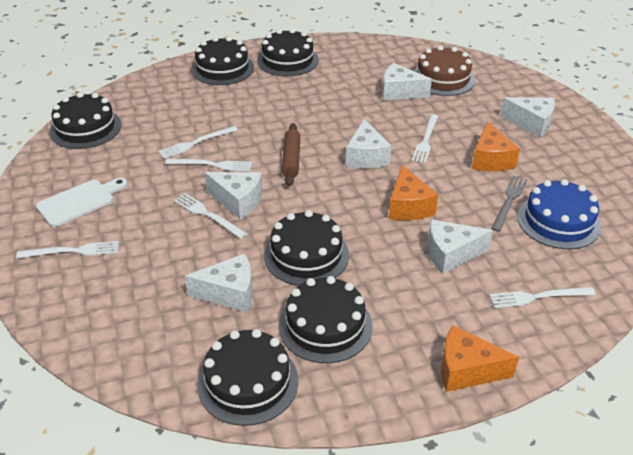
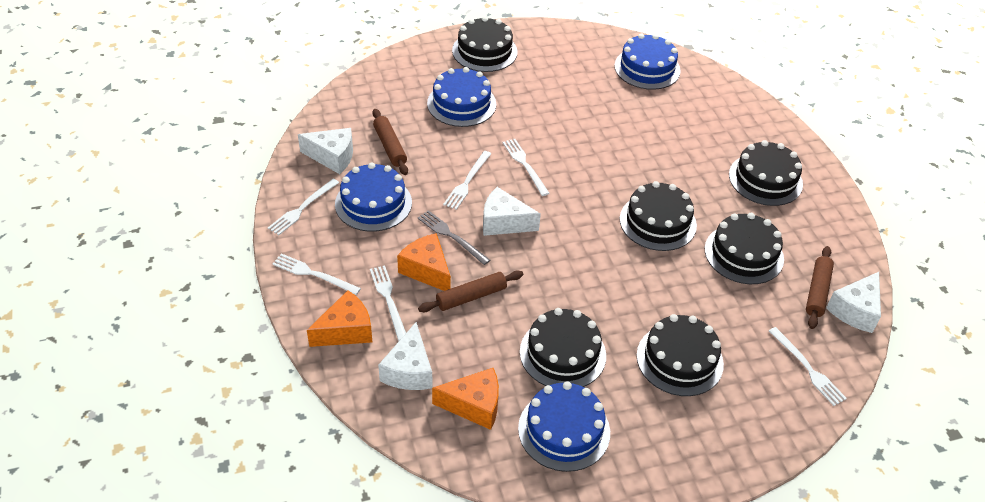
blue cake: 1 -> 4
brown cake: 1 -> 0
brown rolling pin: 1 -> 3
white cheese: 6 -> 4
white cutting board: 1 -> 0

